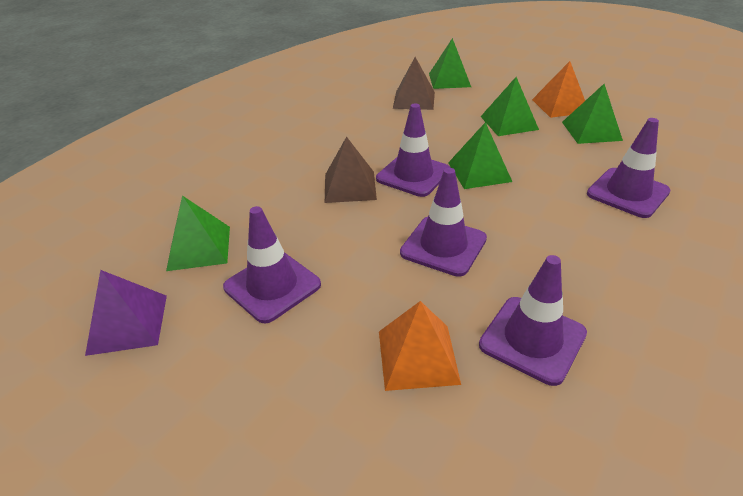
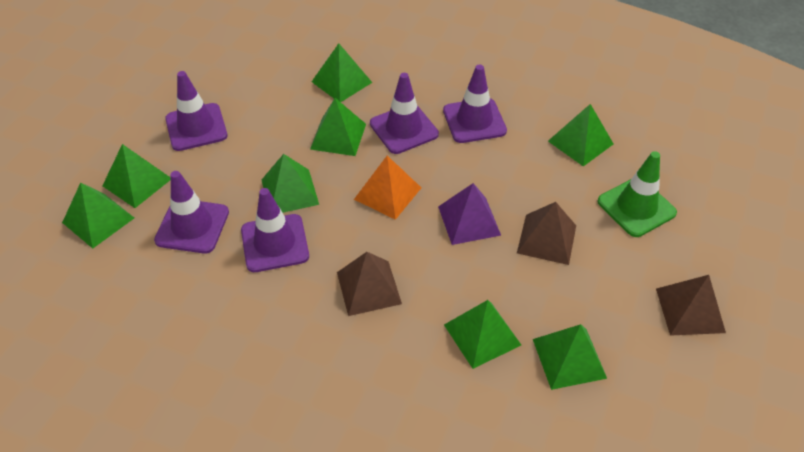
brown pyramid: 2 -> 3
green pyramid: 5 -> 8
green traffic cone: 0 -> 1
orange pyramid: 2 -> 1

